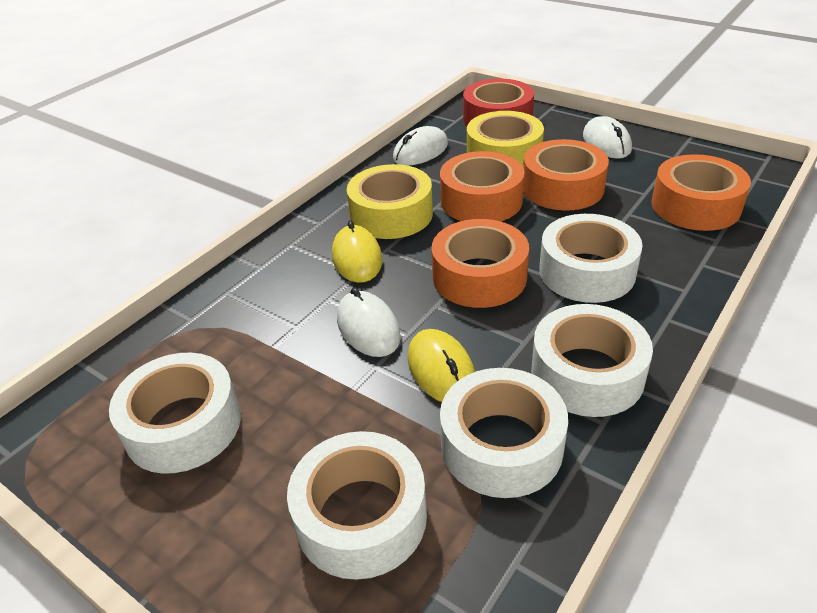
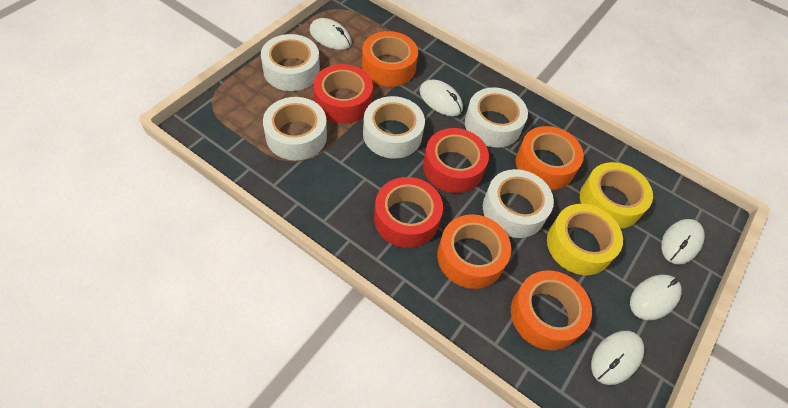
red tape: 1 -> 3
white mouse: 3 -> 5
yellow mouse: 2 -> 0

